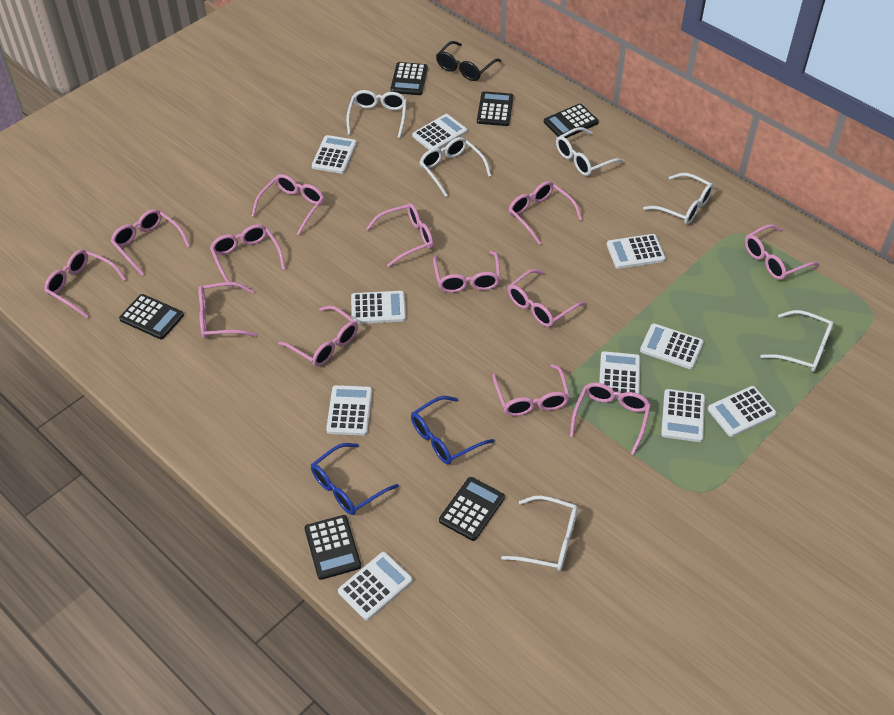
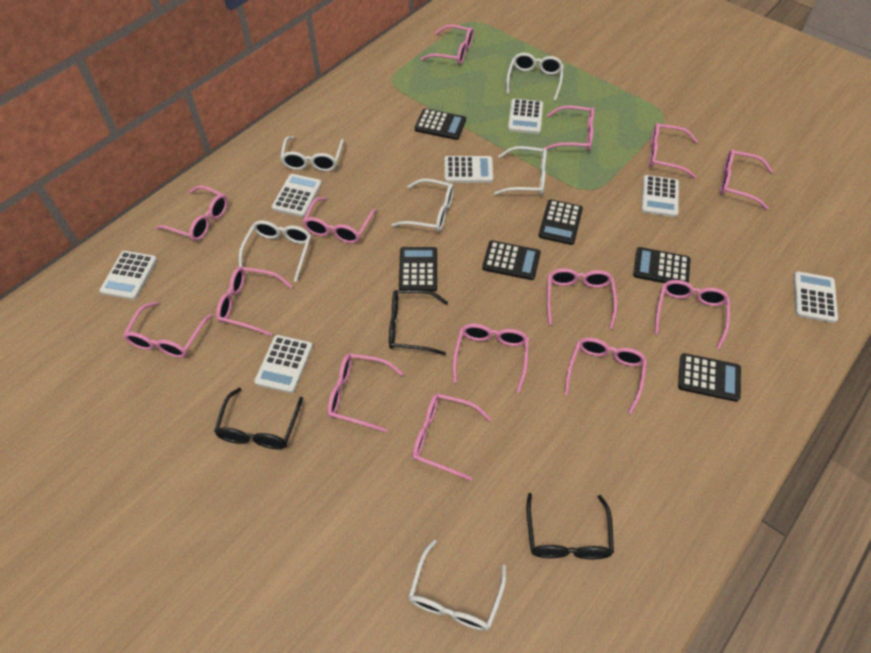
black glasses: 1 -> 3
blue glasses: 2 -> 0
pink glasses: 13 -> 14
white calculator: 10 -> 7

